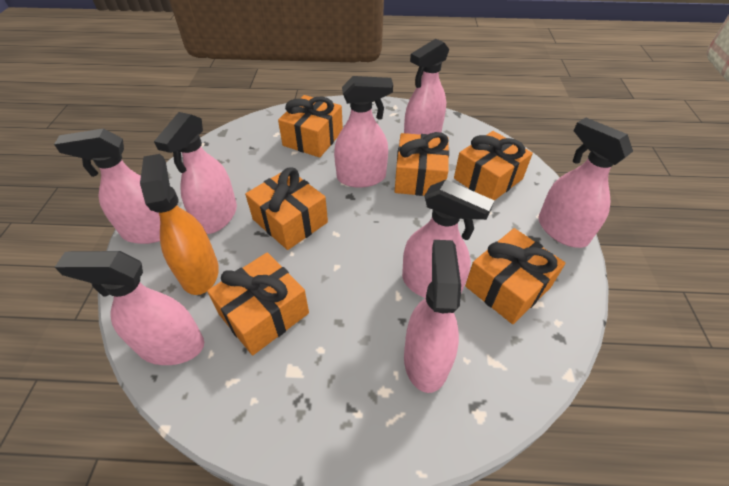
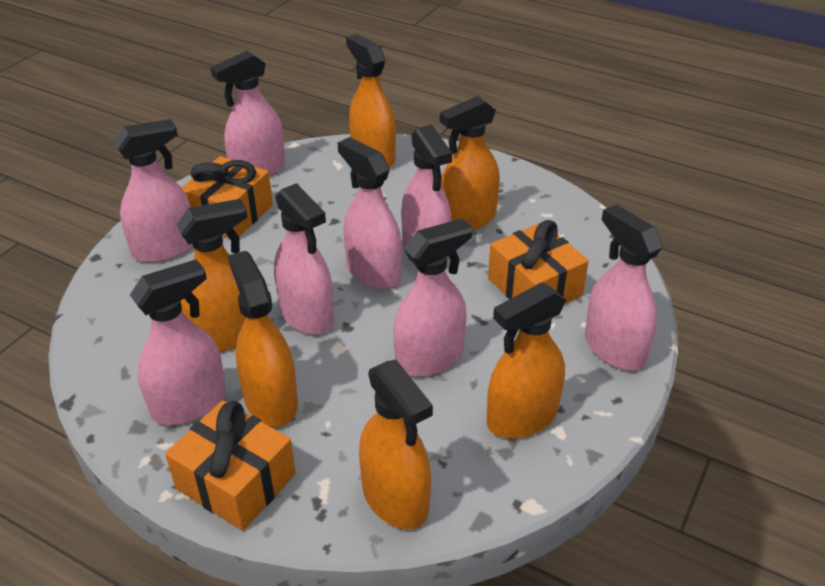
orange gift: 6 -> 3
orange spray bottle: 1 -> 6

